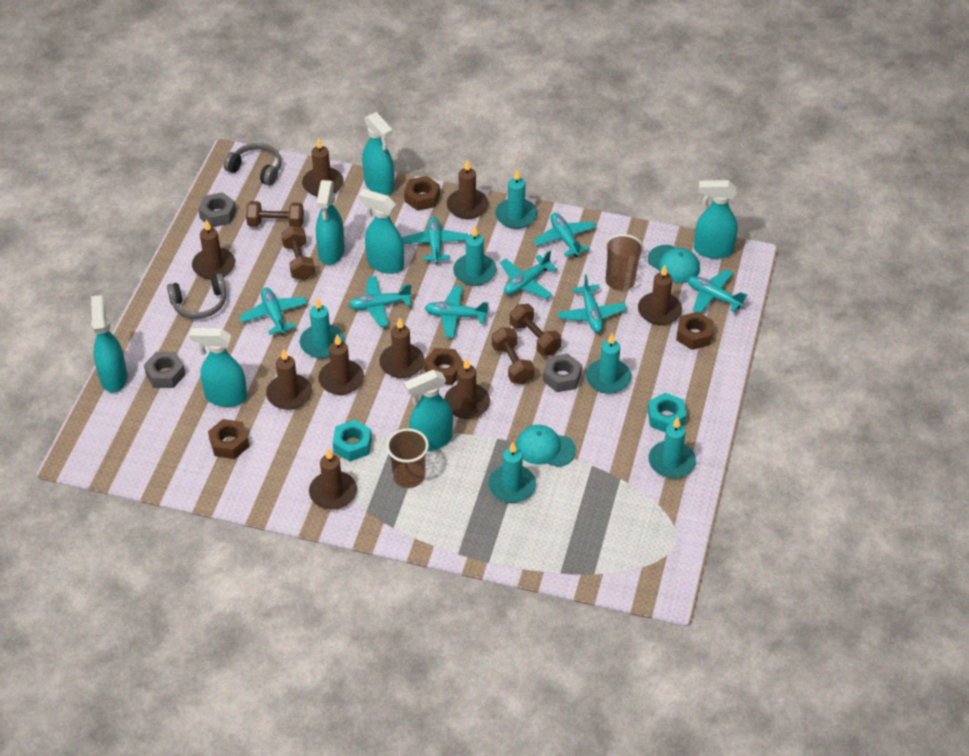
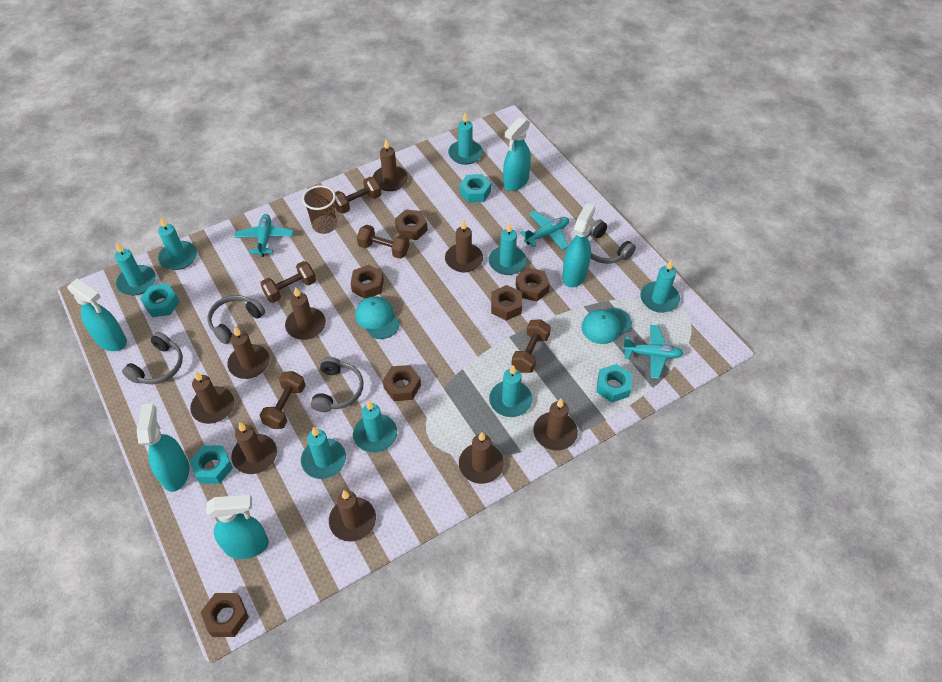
brown cup: 2 -> 1
brown dumbbell: 4 -> 5
brown nut: 4 -> 6
grey headphones: 2 -> 4
grey nut: 3 -> 0
turquoise candle: 6 -> 8
turquoise nut: 2 -> 4
turquoise plane: 8 -> 3
turquoise spray bottle: 7 -> 5

